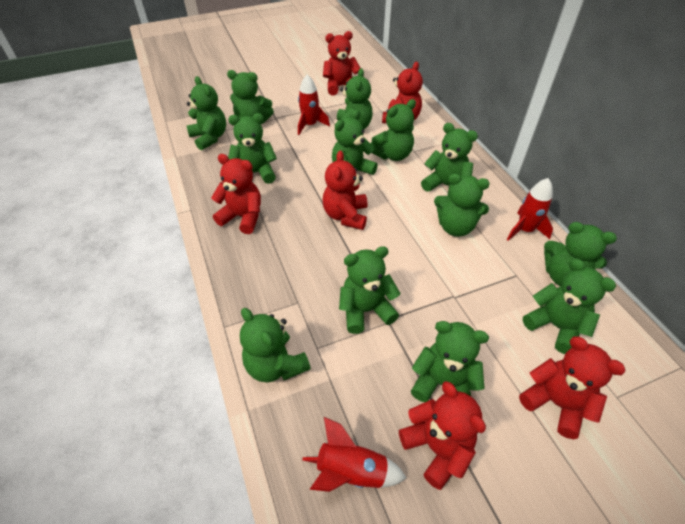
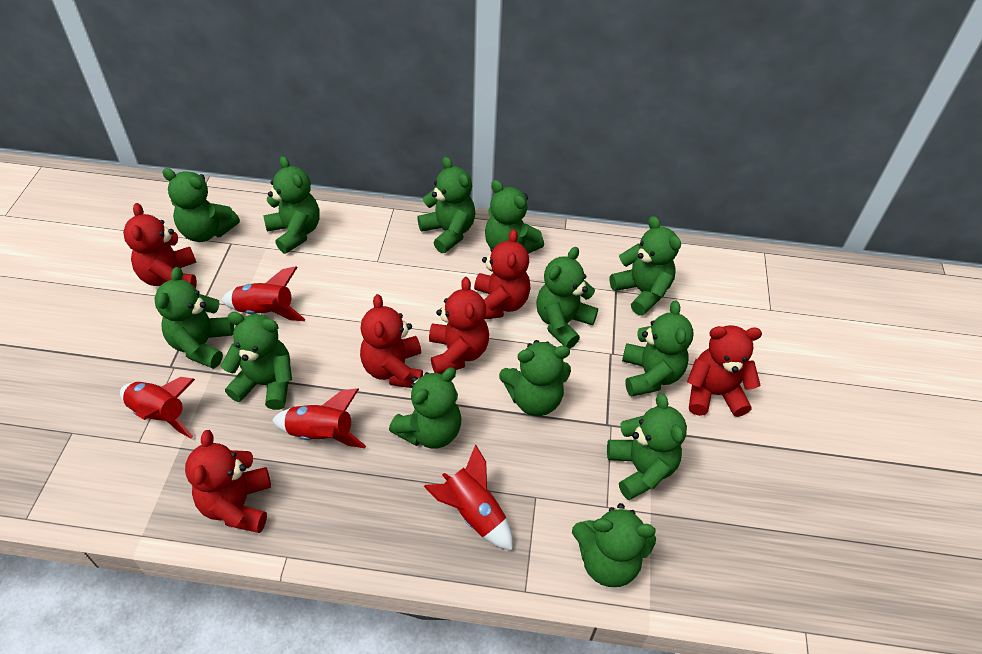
red rocket: 3 -> 4

